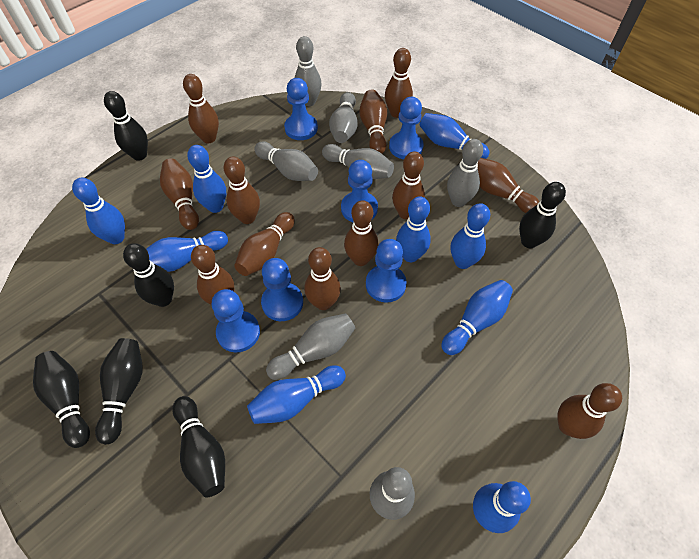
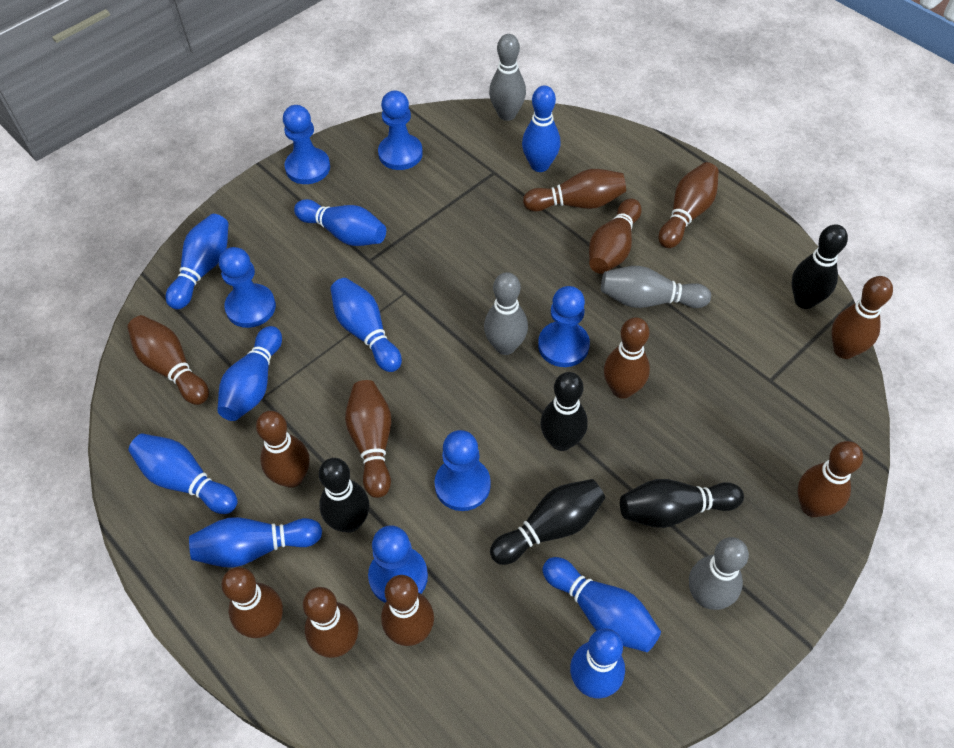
black bowling pin: 6 -> 5
grey bowling pin: 7 -> 4

